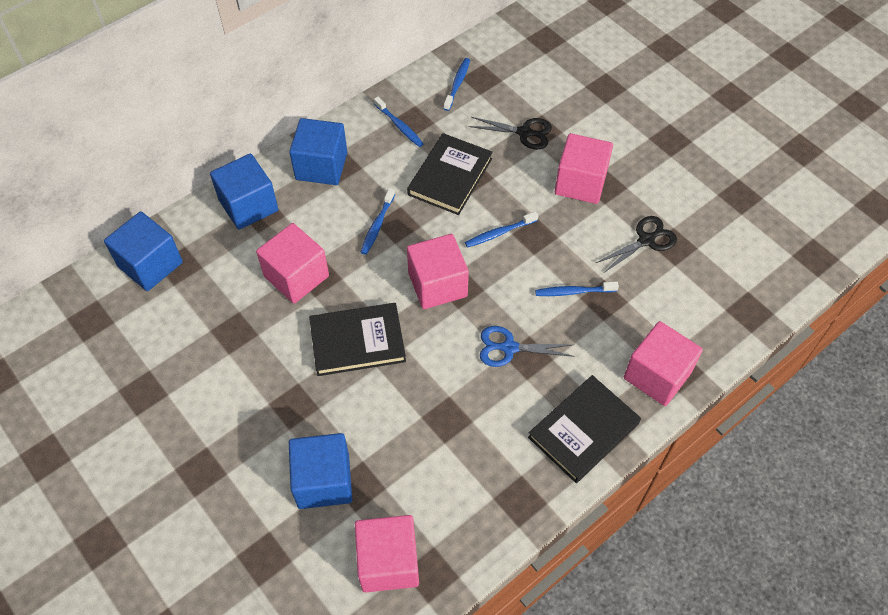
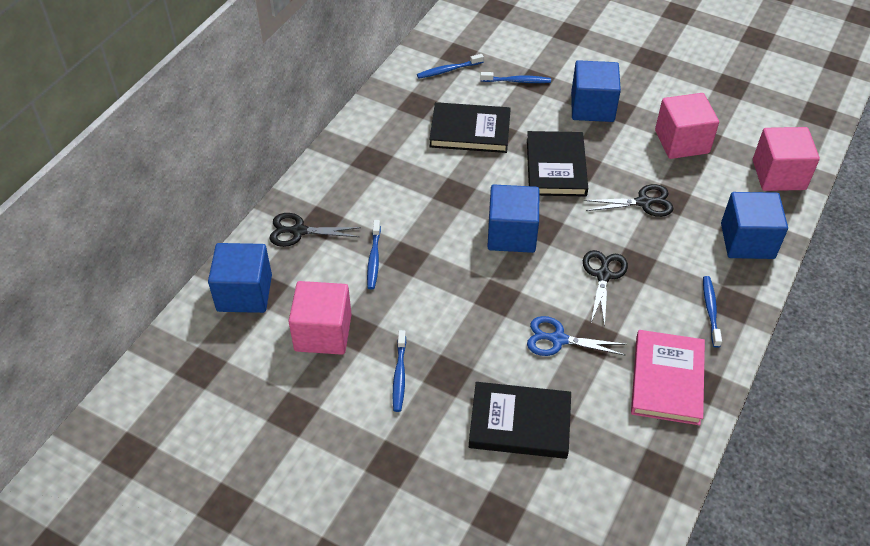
black scissors: 2 -> 3
pink book: 0 -> 1
pink cube: 5 -> 3

